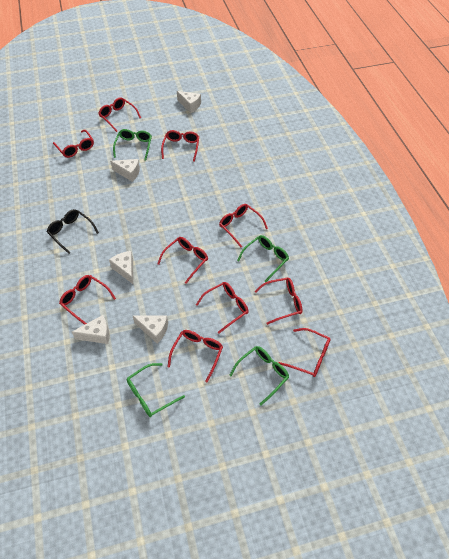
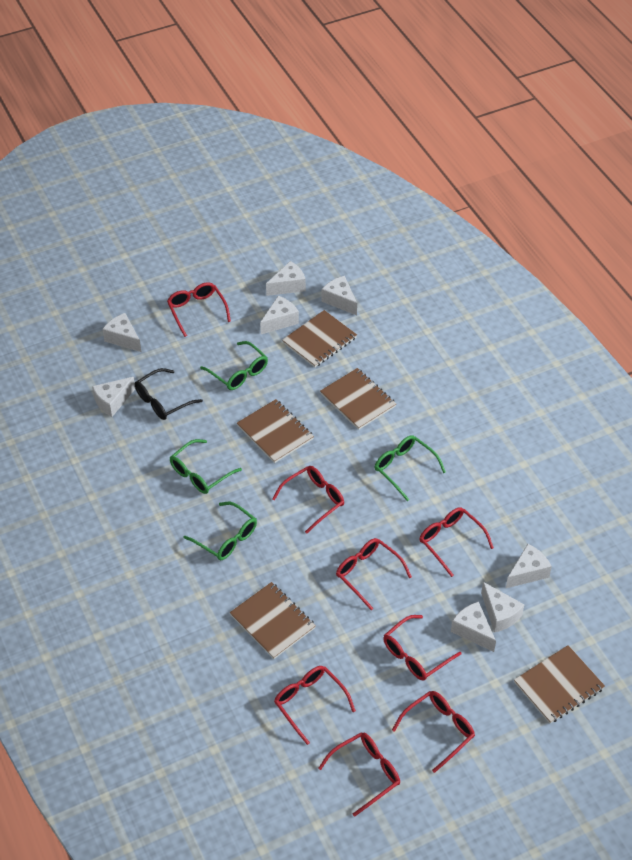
brown notebook: 0 -> 5
red glasses: 10 -> 8
white cheese: 5 -> 8

